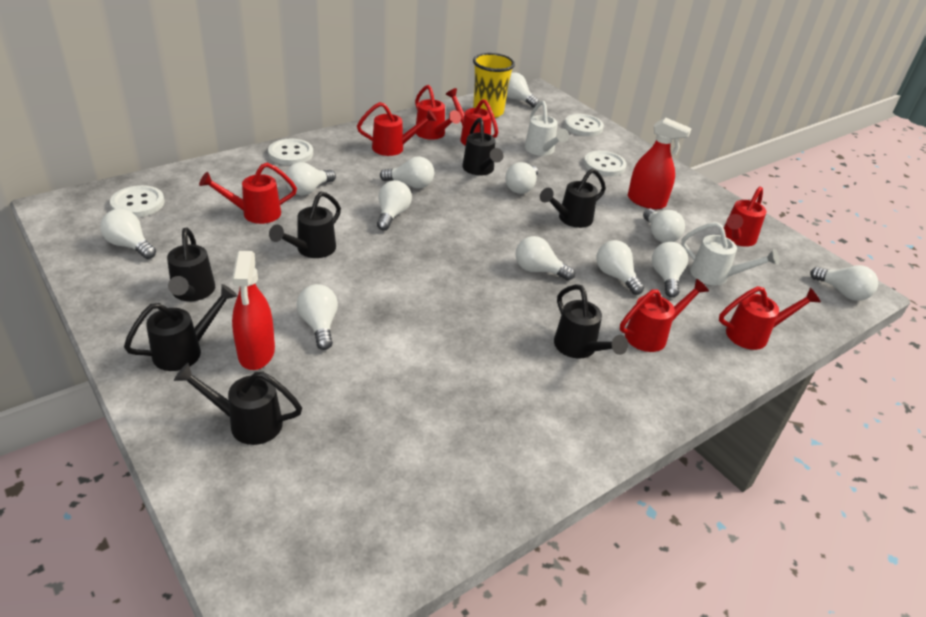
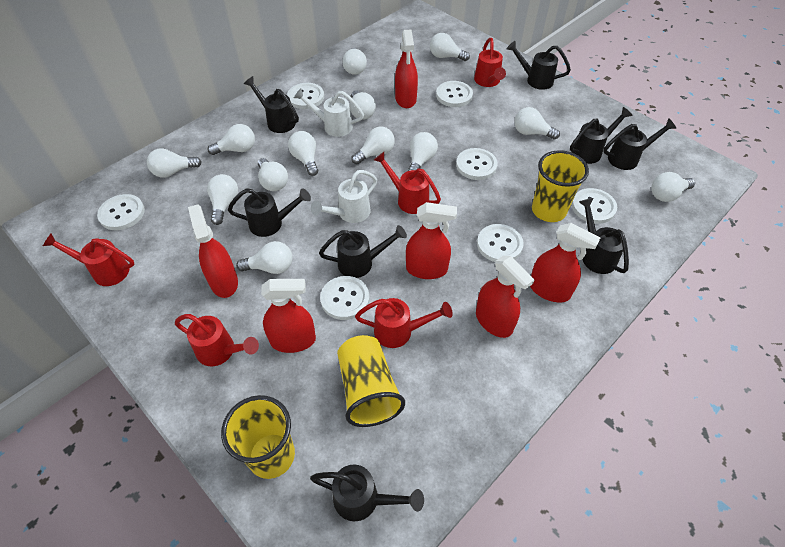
black watering can: 7 -> 8
red spray bottle: 2 -> 6
red watering can: 7 -> 5
white button: 4 -> 7
white light bulb: 12 -> 13
yellow cup: 1 -> 3

